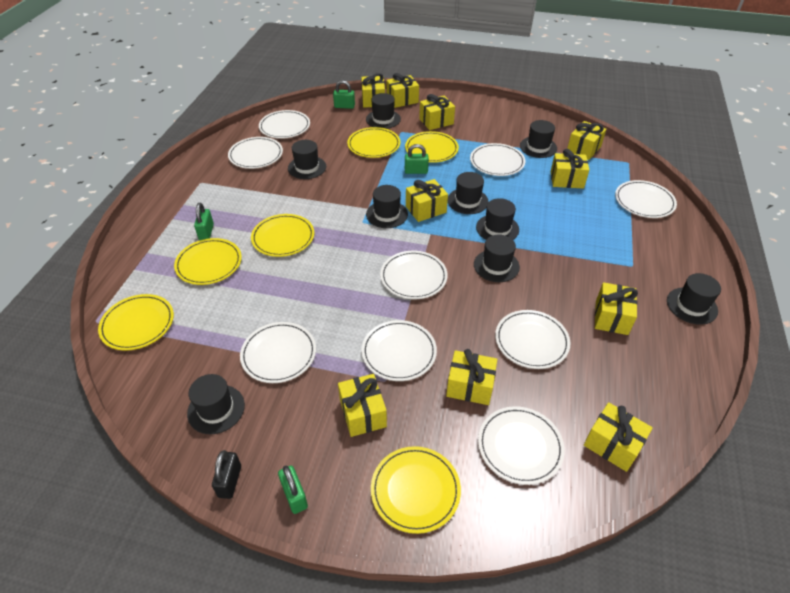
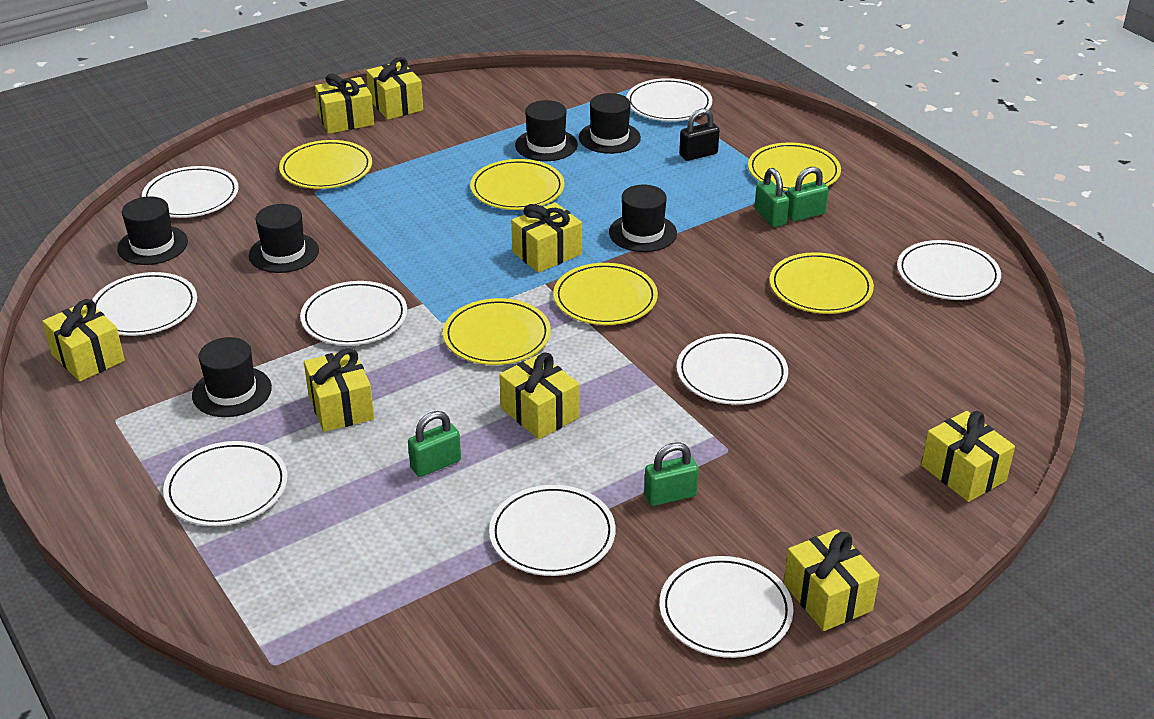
black hat: 9 -> 6
yellow gift: 10 -> 8

